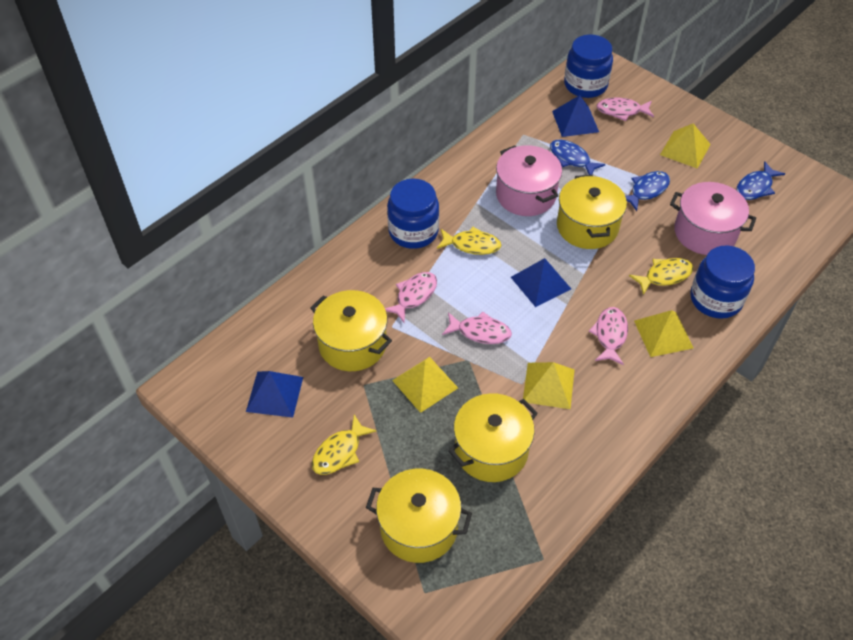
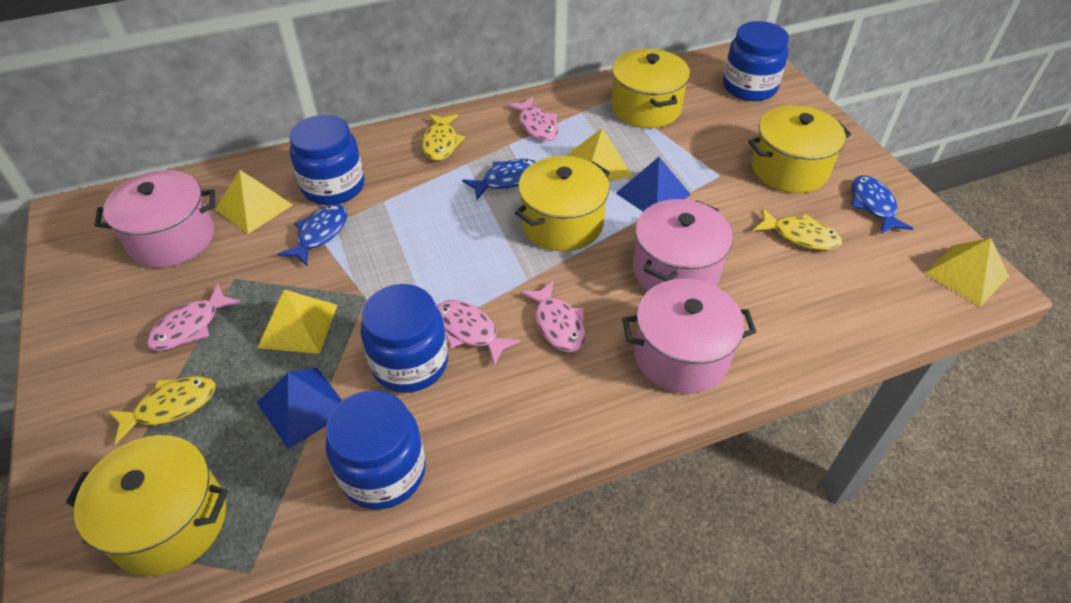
blue jar: 3 -> 4
blue pyramid: 3 -> 2
pink pot: 2 -> 3

